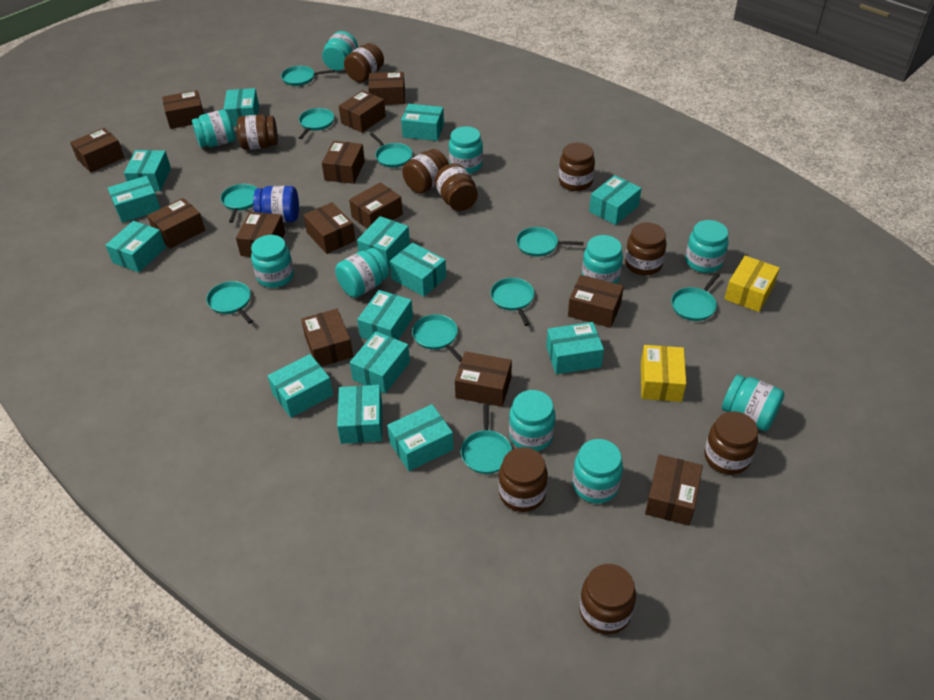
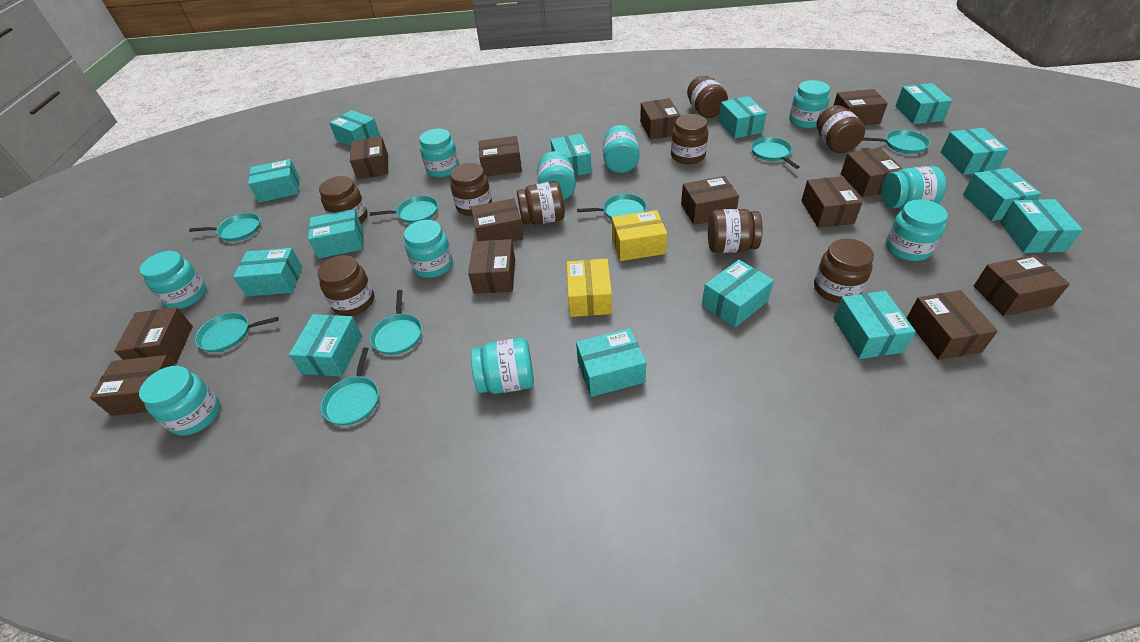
blue jar: 1 -> 0
turquoise pan: 10 -> 8

